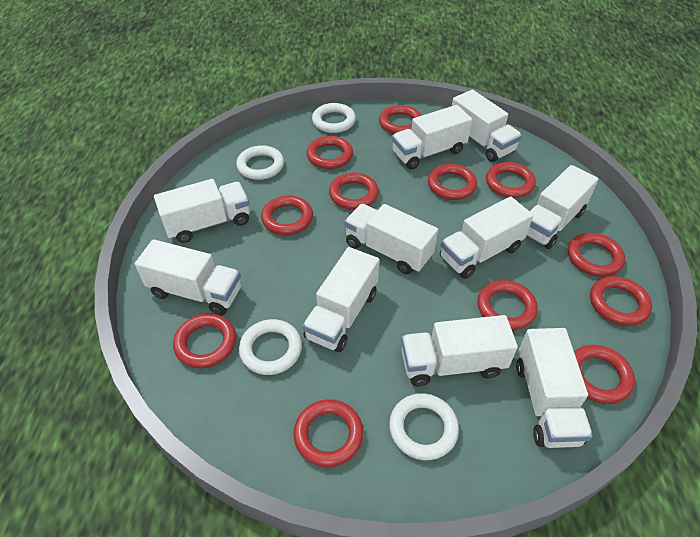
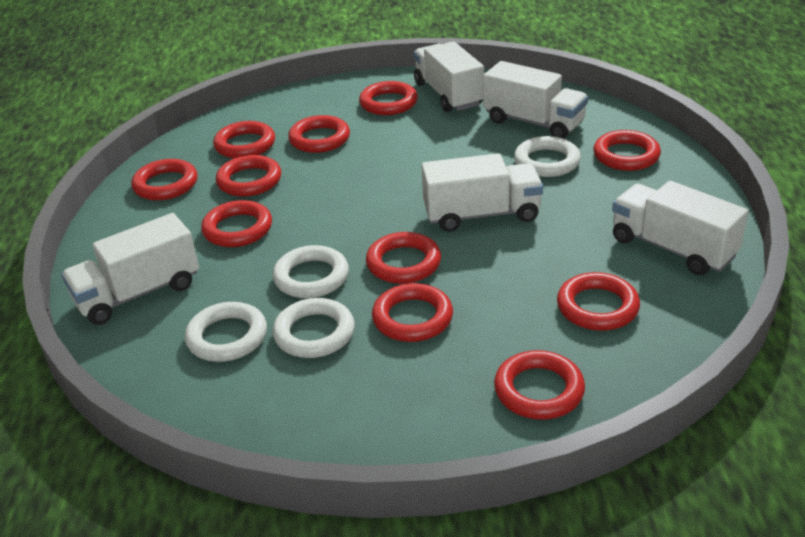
red ring: 12 -> 11
white truck: 10 -> 5

